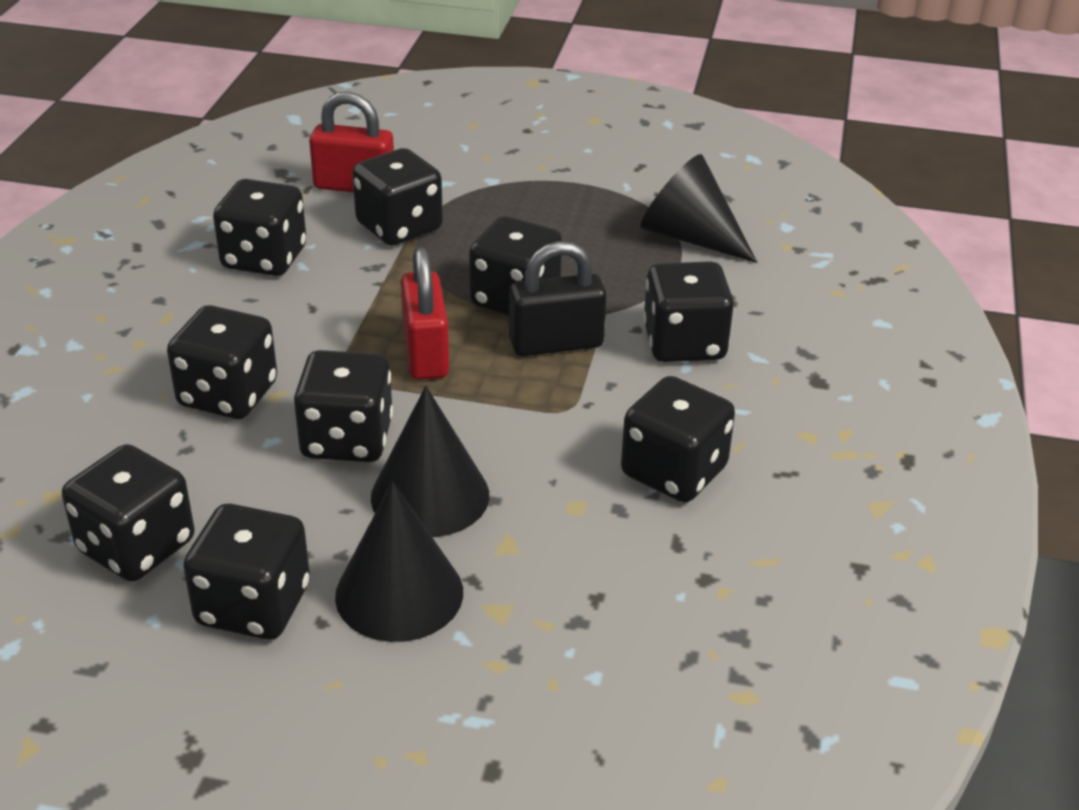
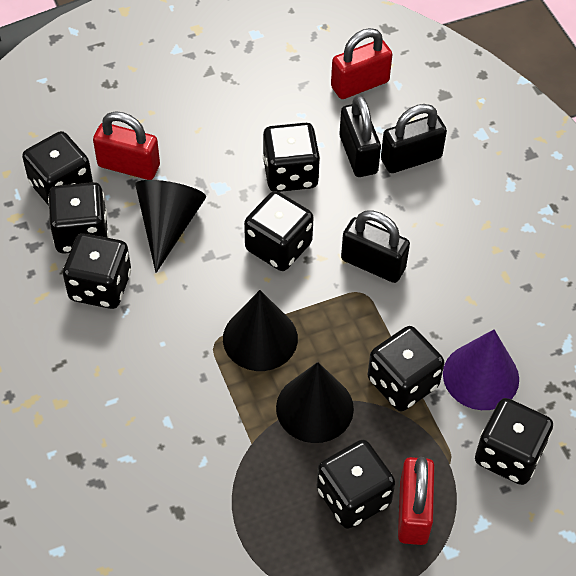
black dice: 9 -> 8
black padlock: 1 -> 3
purple cone: 0 -> 1
red padlock: 2 -> 3

